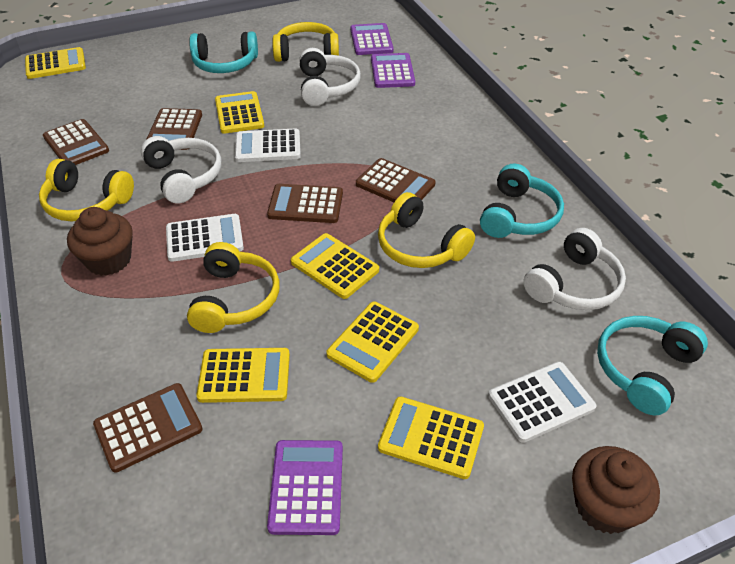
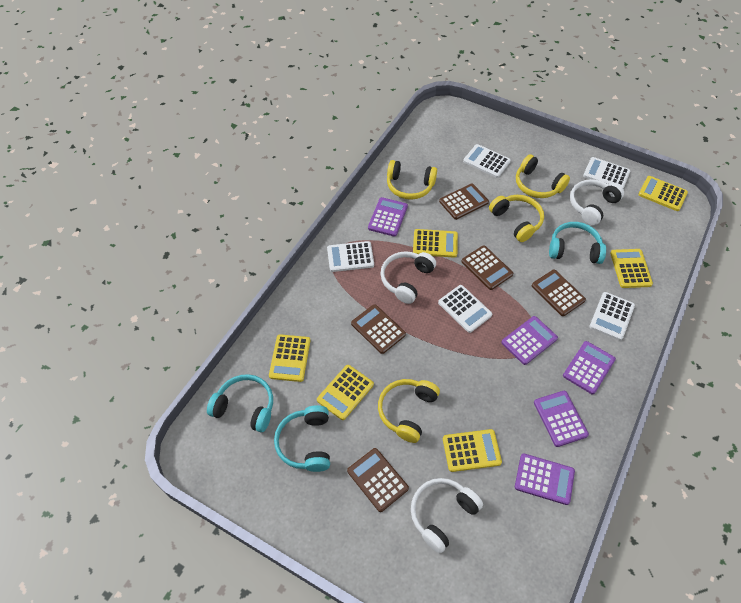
brown cupcake: 2 -> 0
purple calculator: 3 -> 5
white calculator: 3 -> 5

